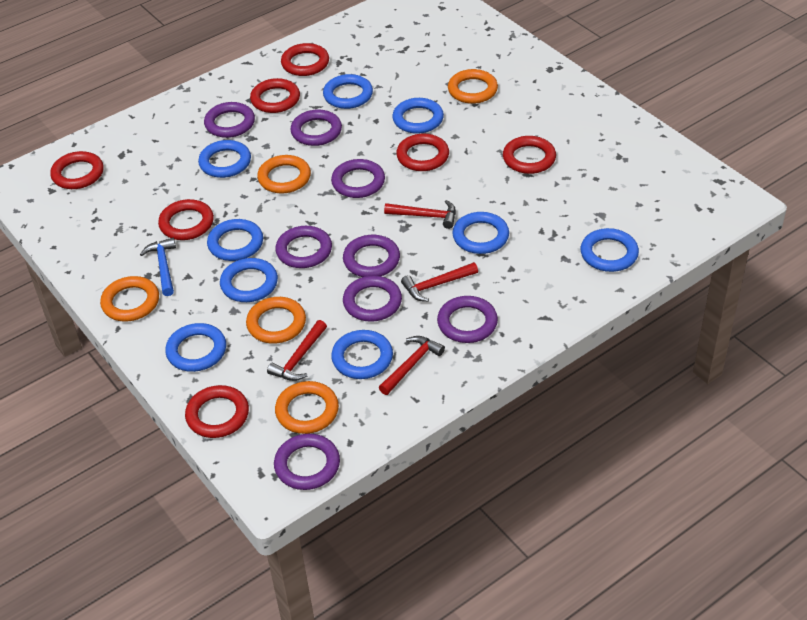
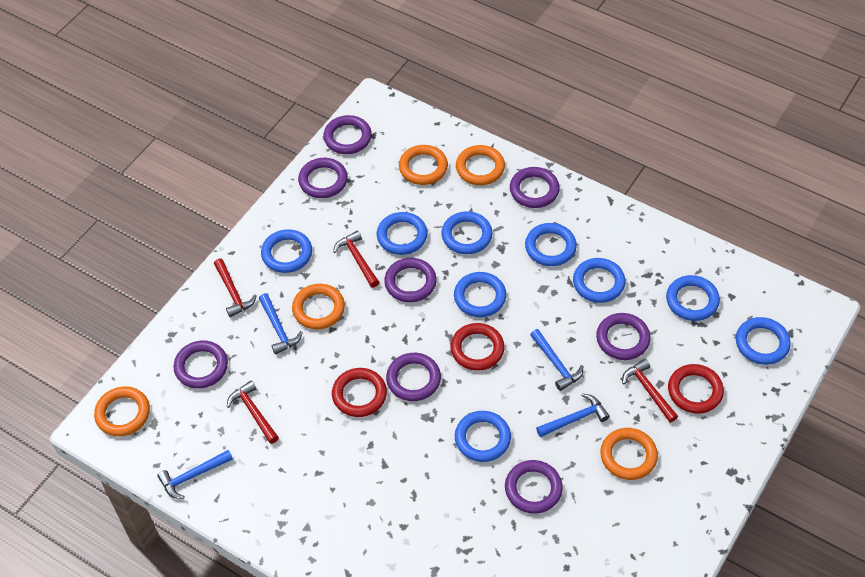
blue hammer: 1 -> 4
red ring: 7 -> 3

